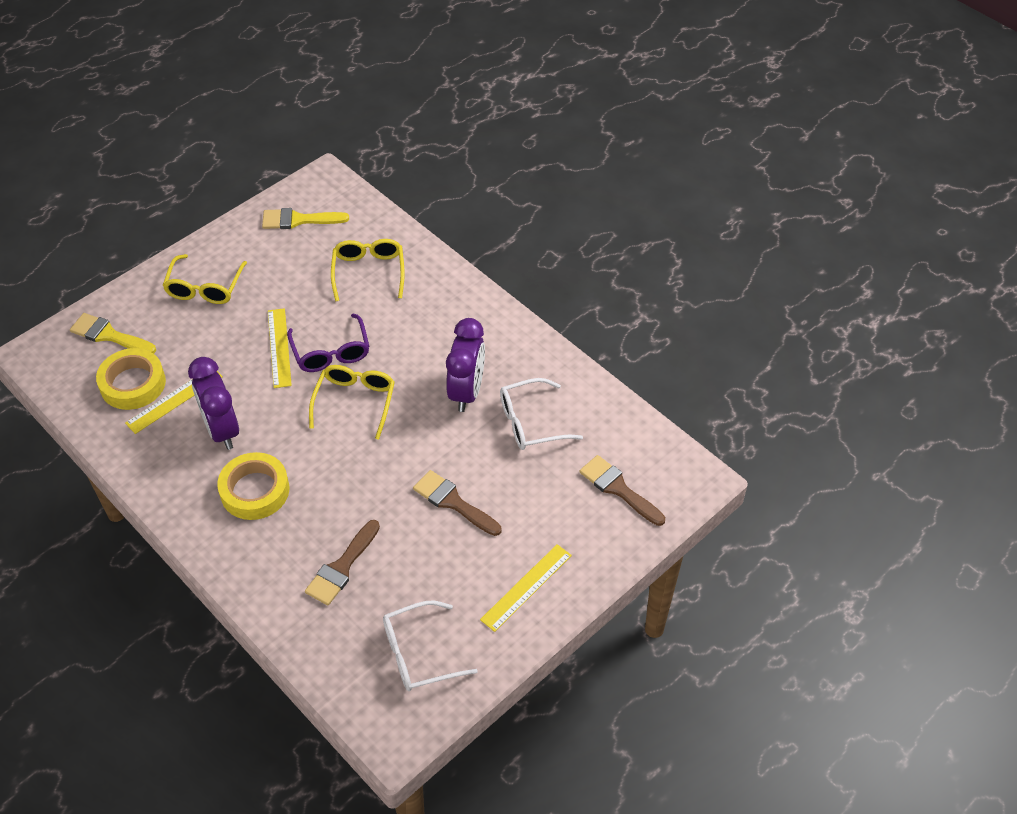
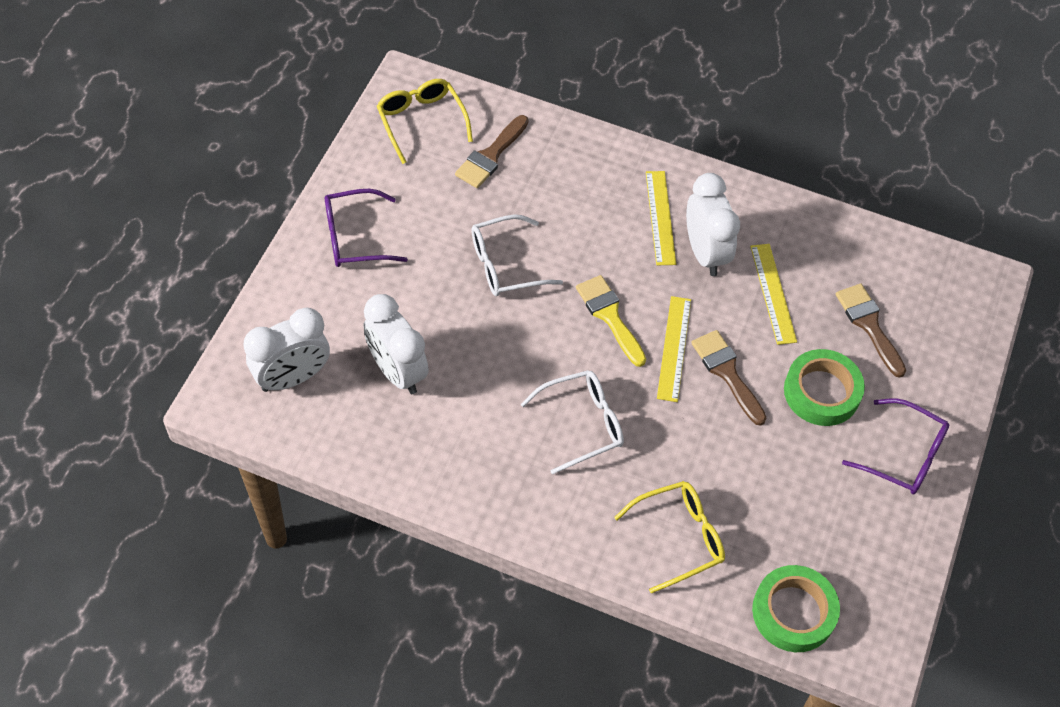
green tape: 0 -> 2
purple clock: 2 -> 0
purple glasses: 1 -> 2
white clock: 0 -> 3
yellow brush: 2 -> 1
yellow glasses: 3 -> 2
yellow tape: 2 -> 0

